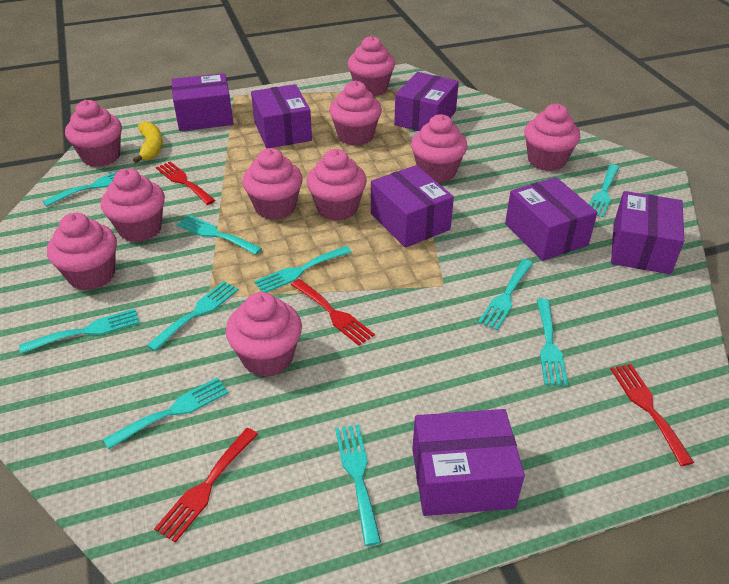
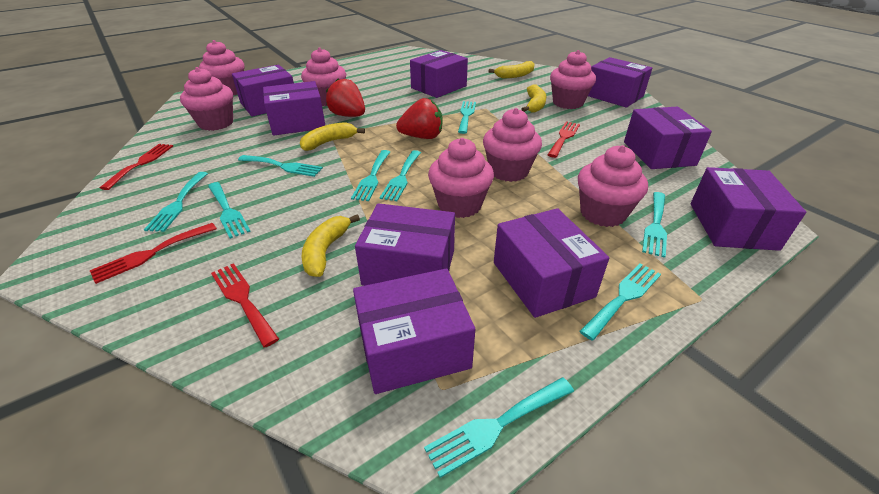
pink cupcake: 10 -> 7
purple box: 7 -> 9
red strawberry: 0 -> 2
turquoise fork: 10 -> 9
yellow banana: 1 -> 4

